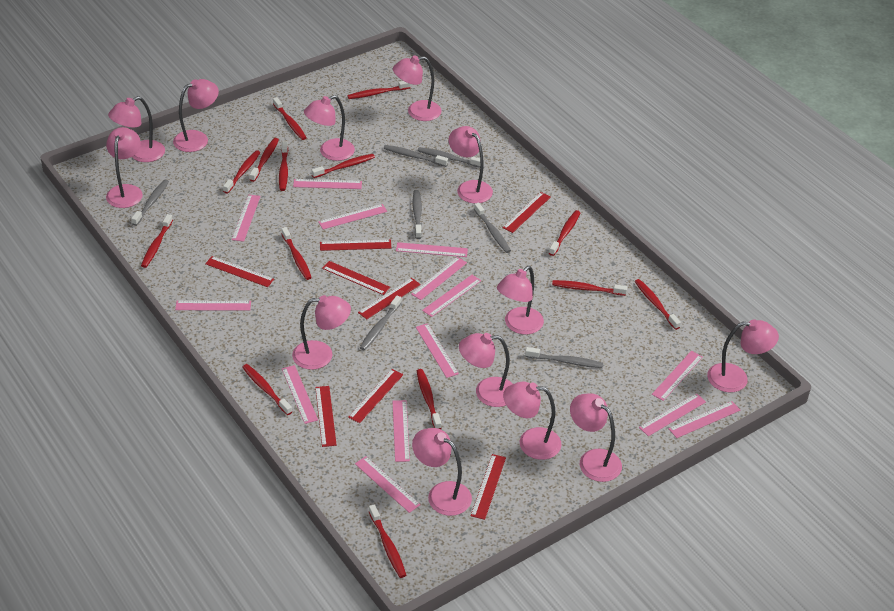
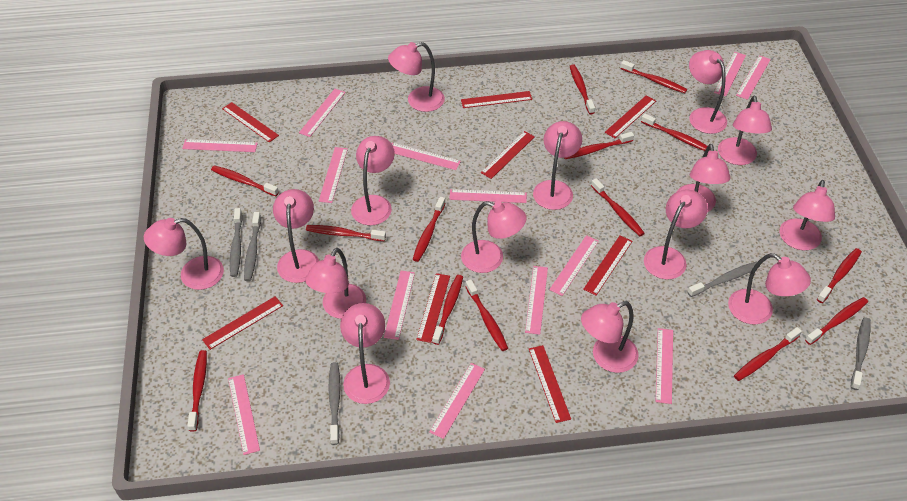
grey toothbrush: 7 -> 5
pink lamp: 13 -> 15
pink ruler: 14 -> 13

